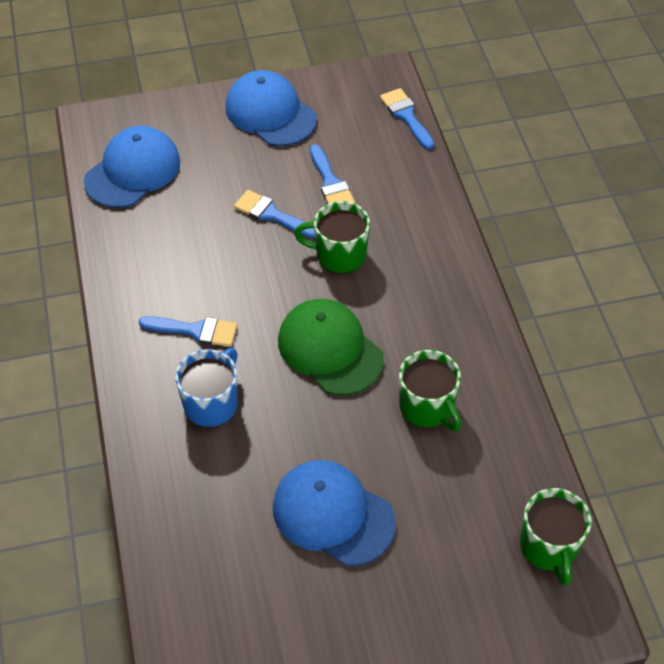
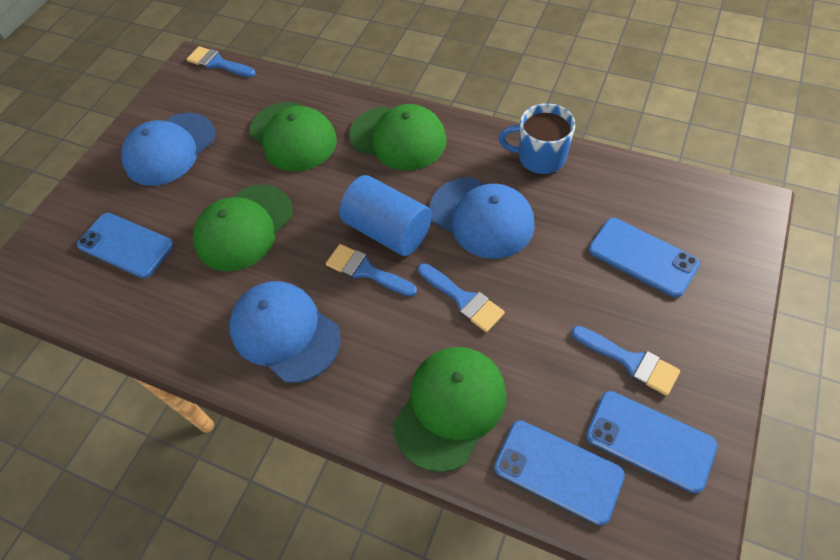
blue cylinder: 0 -> 1
blue phone: 0 -> 4
green cap: 1 -> 4
green mug: 3 -> 0

